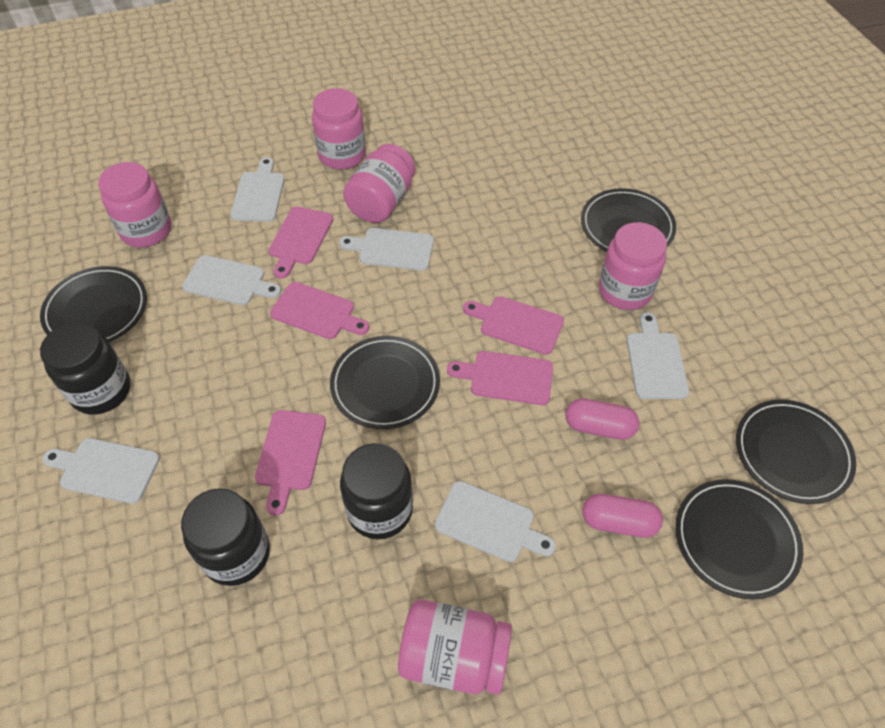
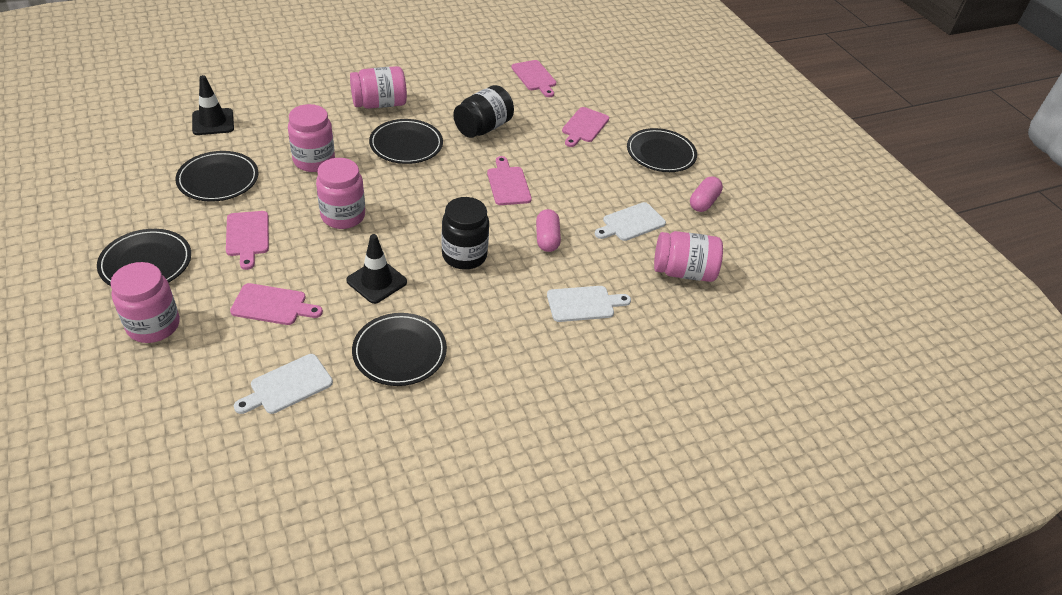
black jar: 3 -> 2
black traffic cone: 0 -> 2
white cutting board: 6 -> 3

